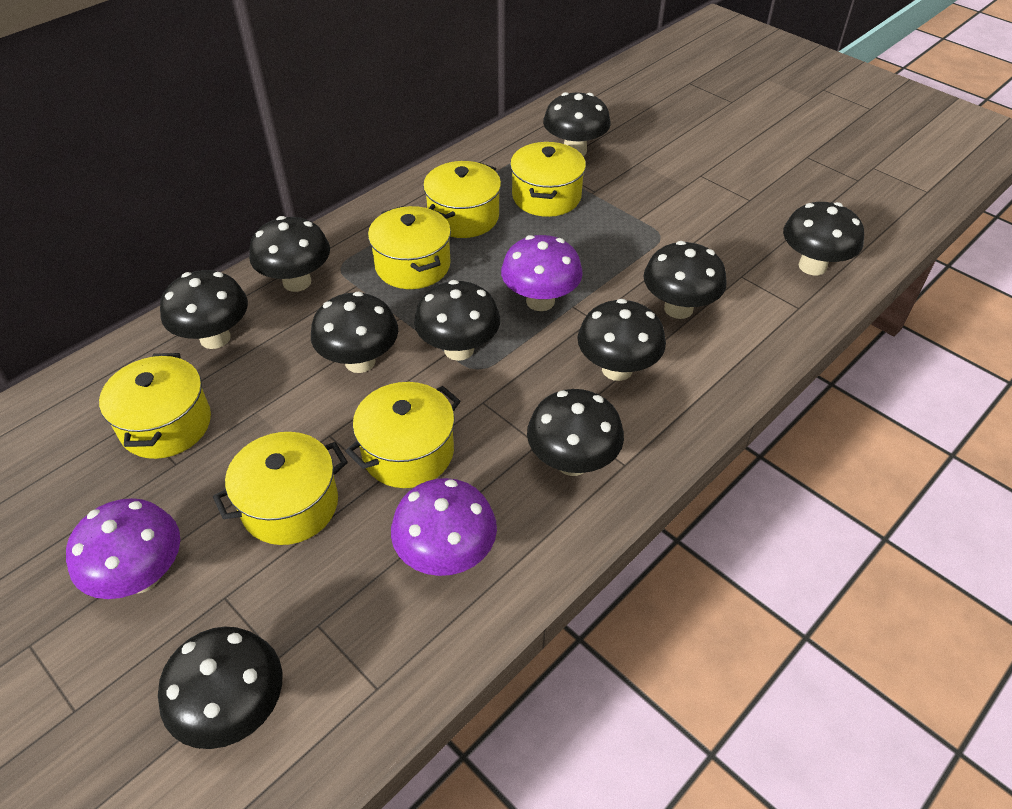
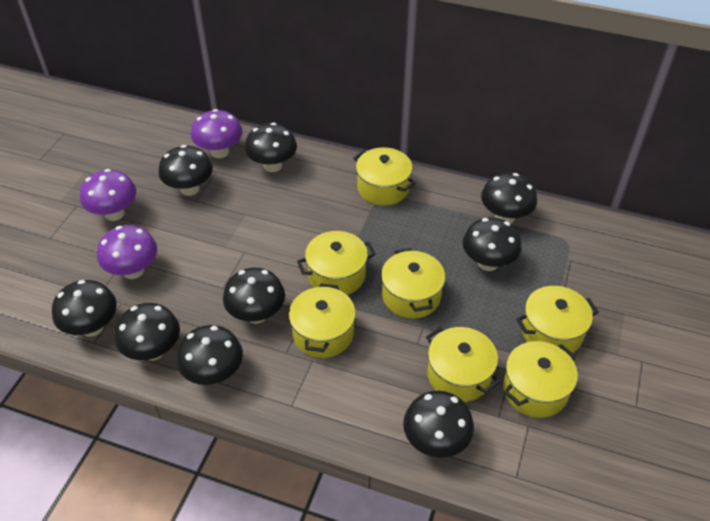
black mushroom: 10 -> 9
yellow pot: 6 -> 7

